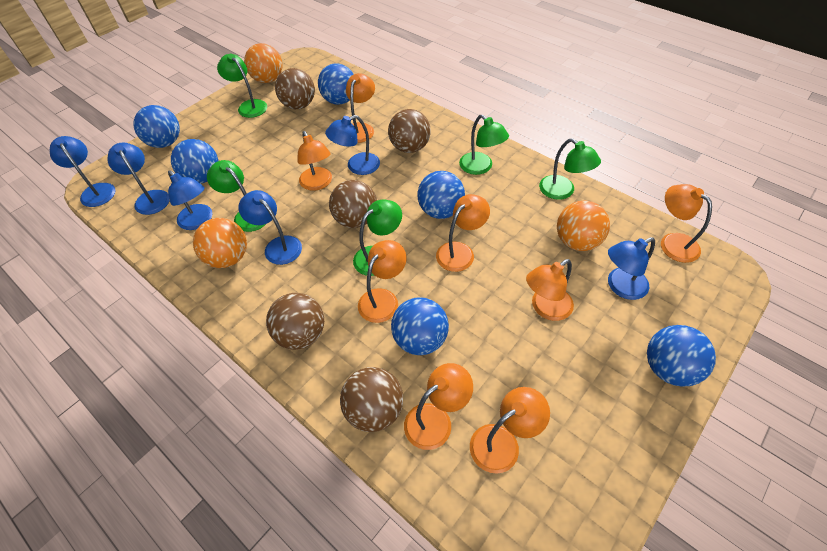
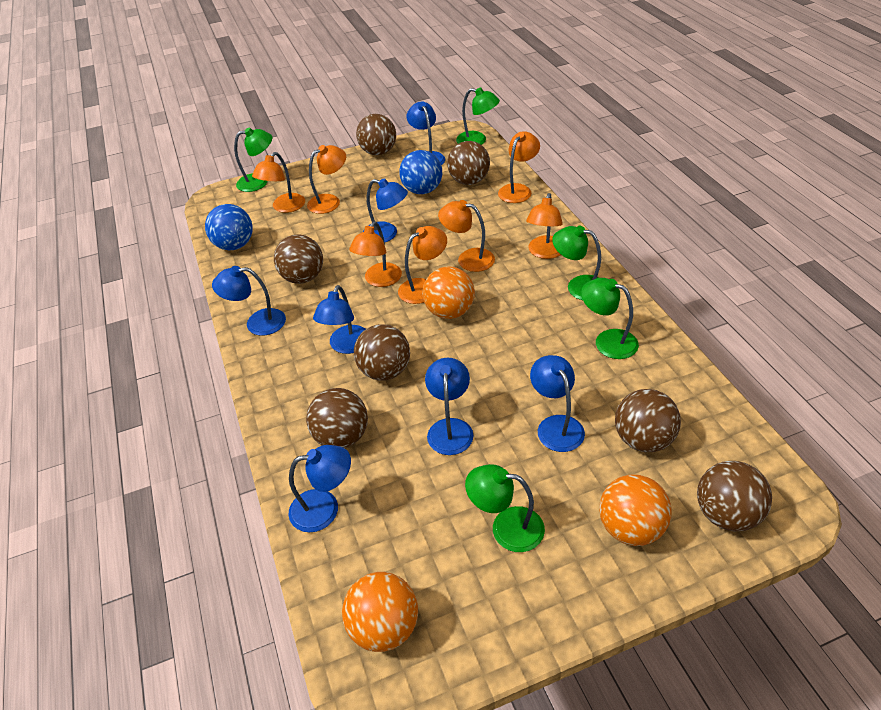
blue ball: 6 -> 2
blue lamp: 6 -> 7
brown ball: 5 -> 7
orange lamp: 8 -> 7

